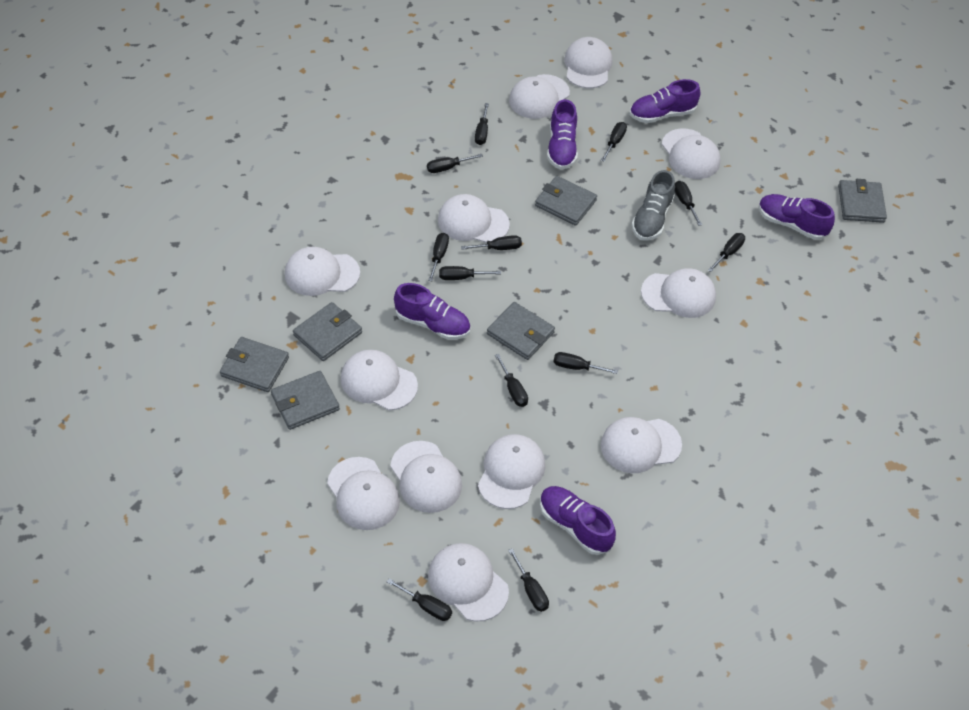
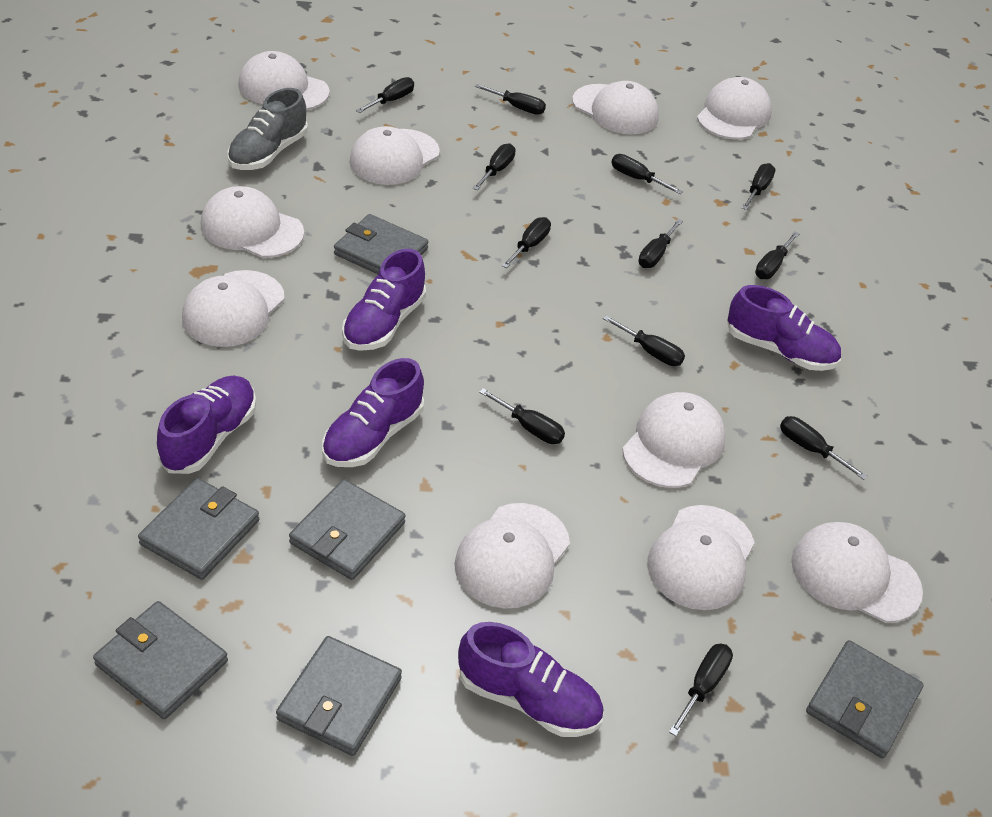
white cap: 12 -> 10

